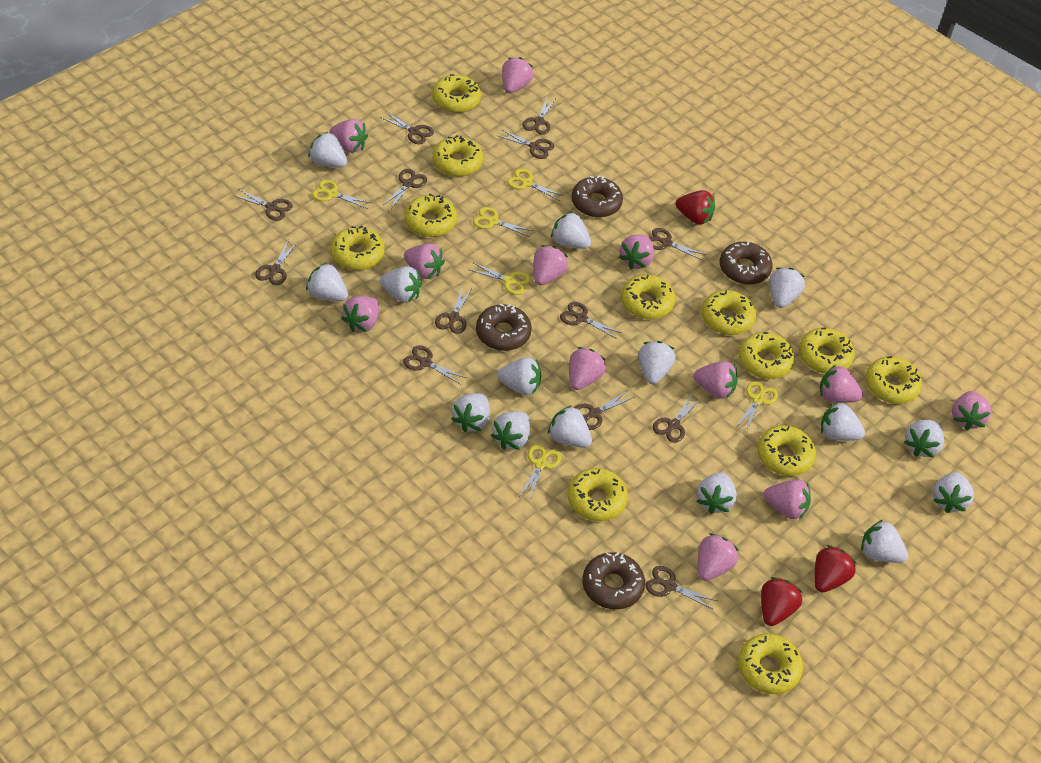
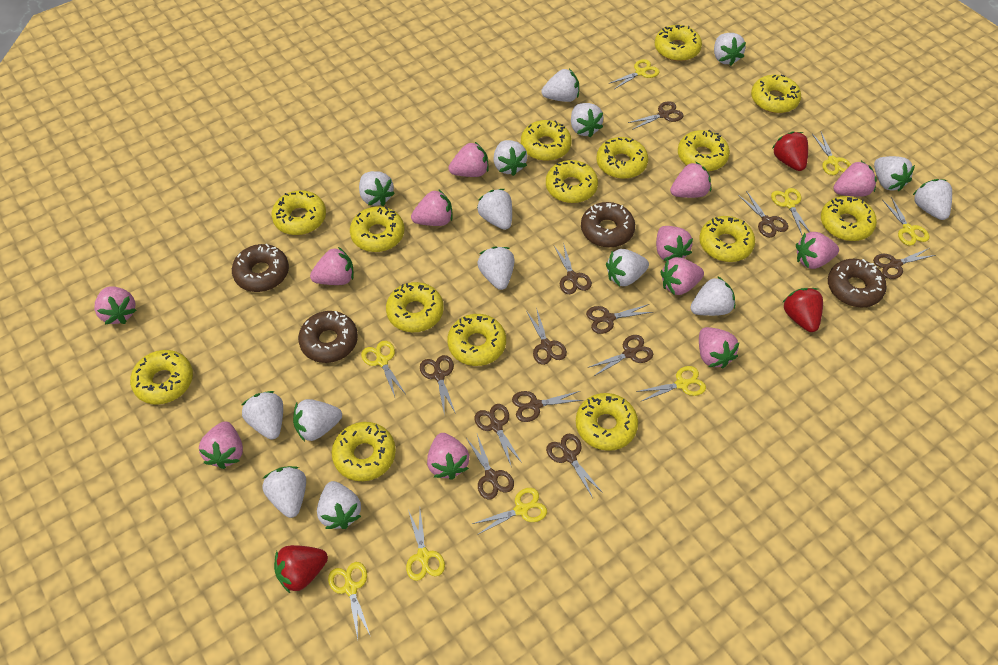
brown scissors: 13 -> 12
yellow donut: 12 -> 15
yellow scissors: 6 -> 9

